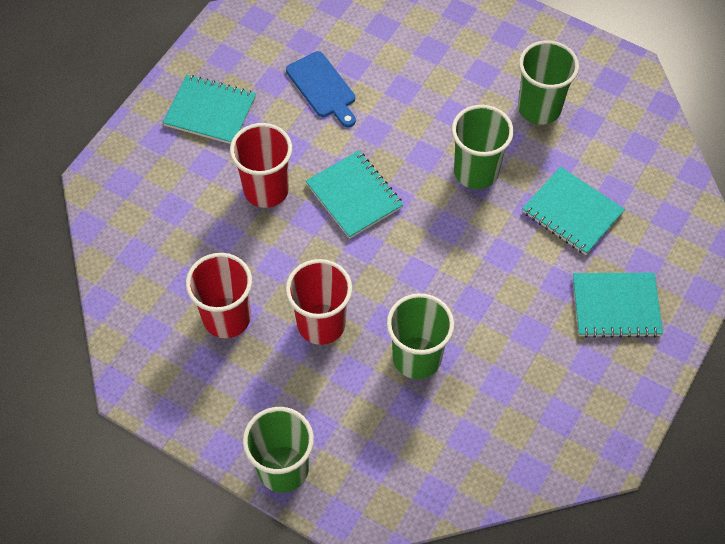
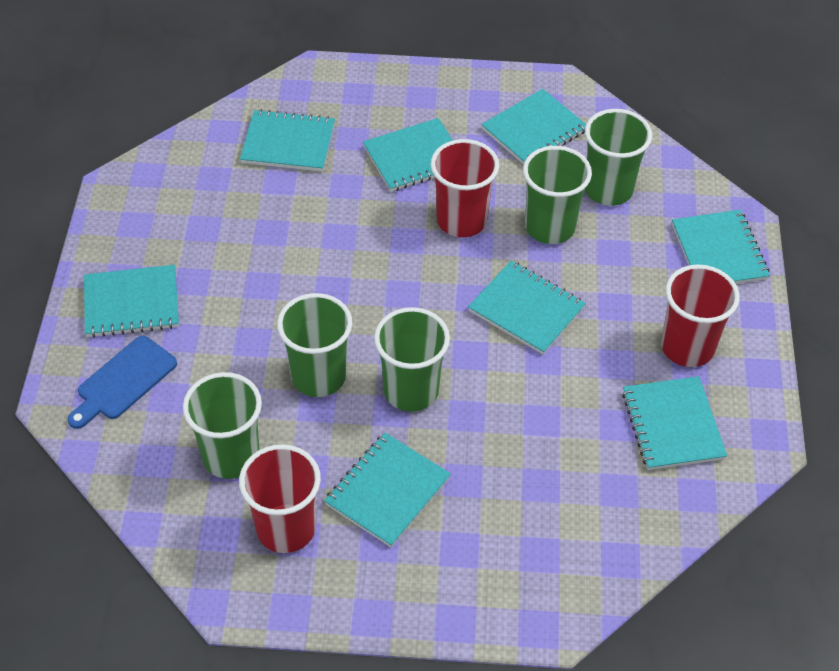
green cup: 4 -> 5
turquoise notebook: 4 -> 8

